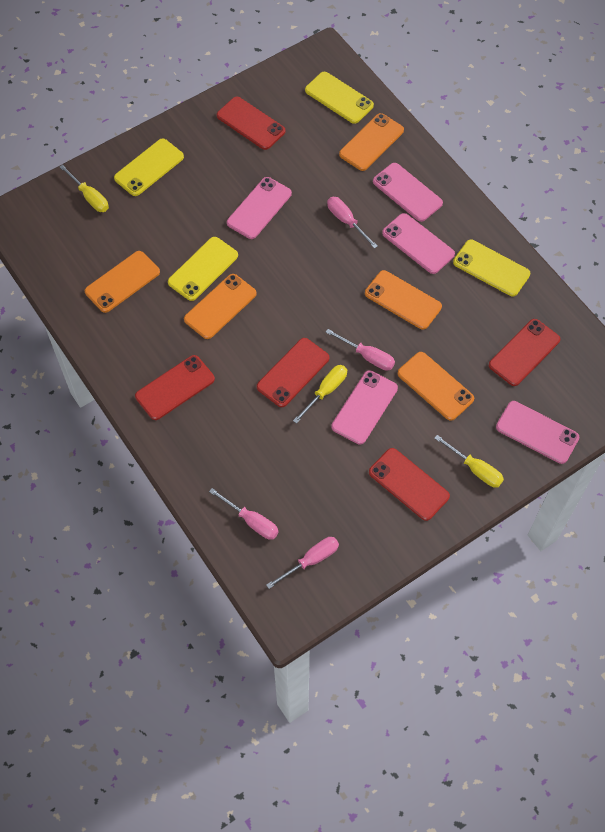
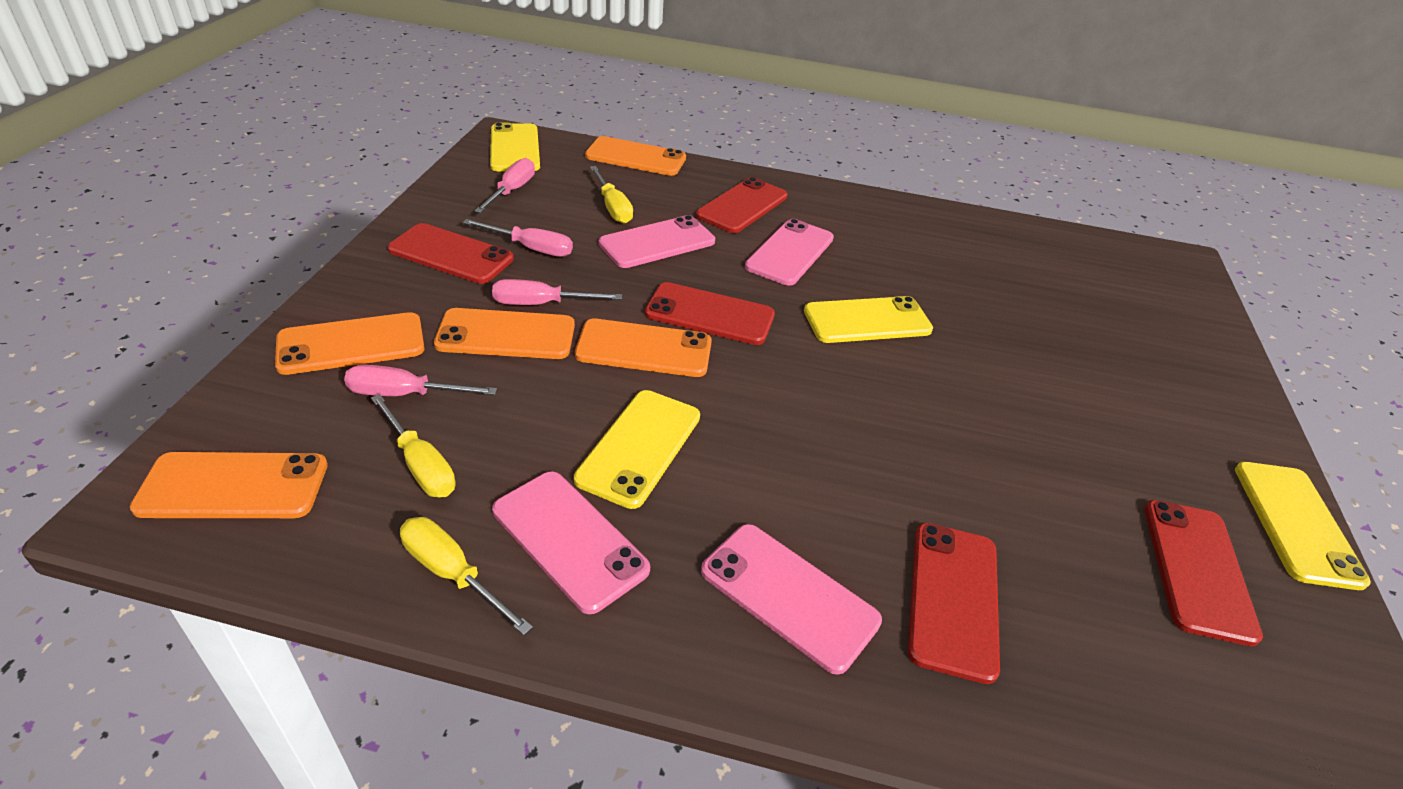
pink phone: 5 -> 4

